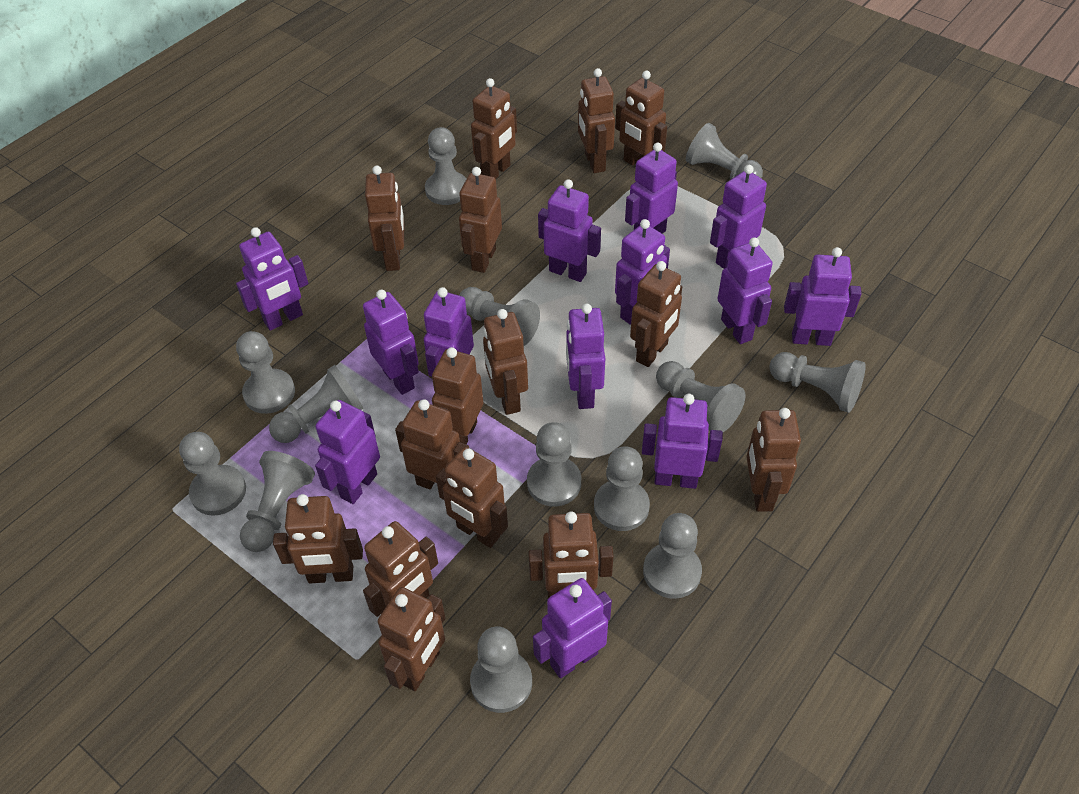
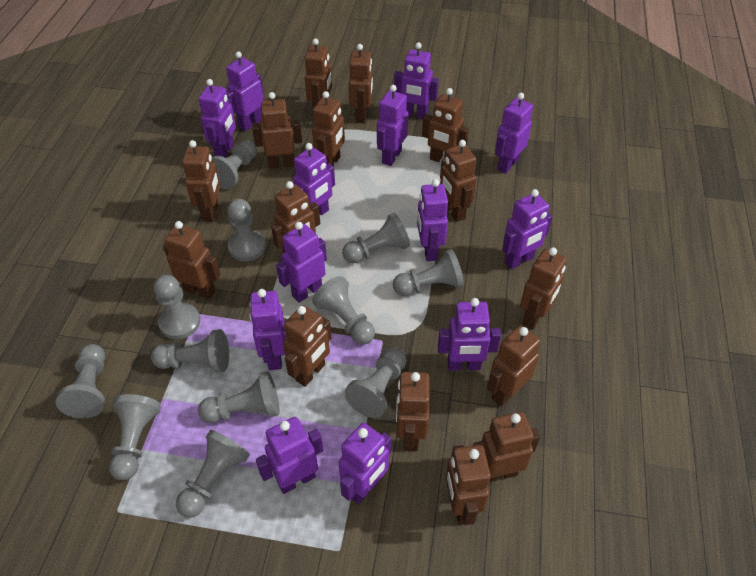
grey pawn: 13 -> 12

